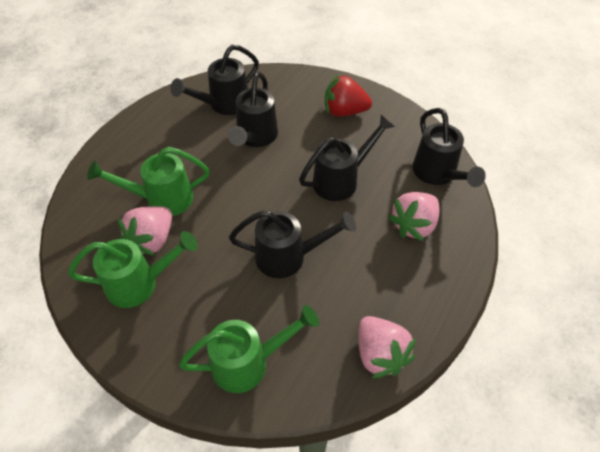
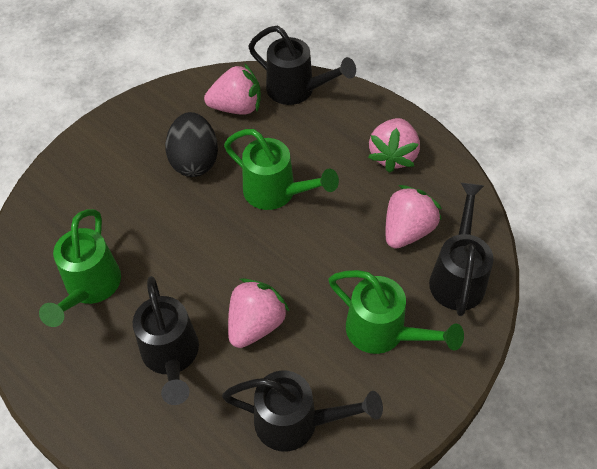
black egg: 0 -> 1
black watering can: 5 -> 4
pink strawberry: 3 -> 4
red strawberry: 1 -> 0

